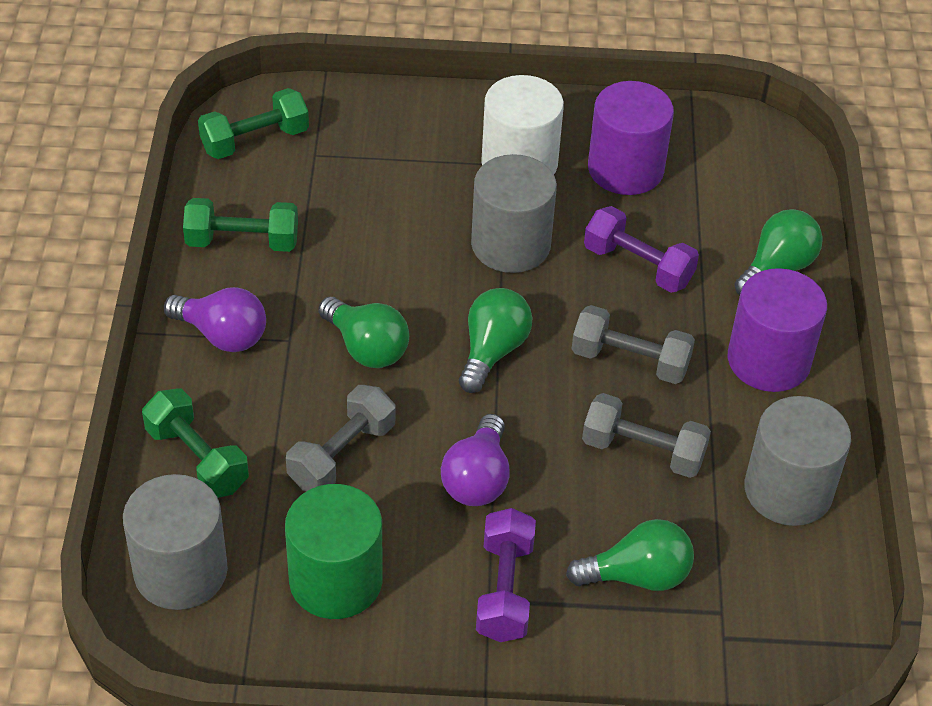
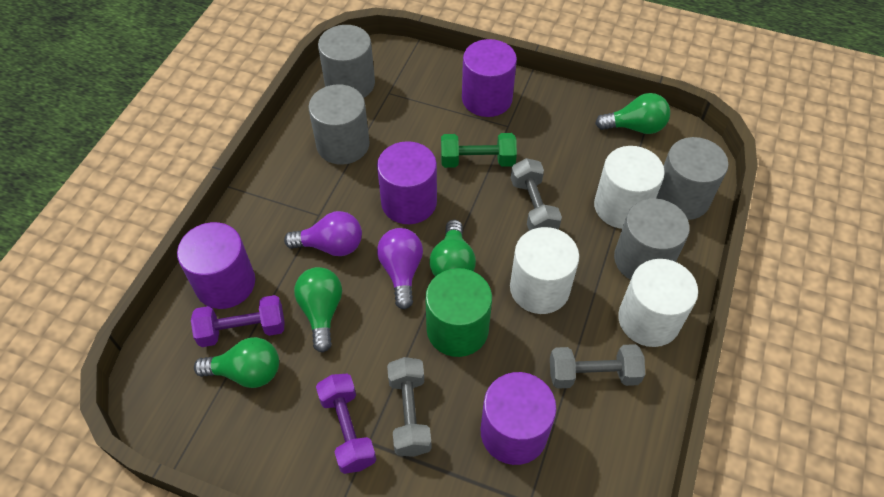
green dumbbell: 3 -> 1
grey cylinder: 3 -> 4
purple cylinder: 2 -> 4
white cylinder: 1 -> 3

